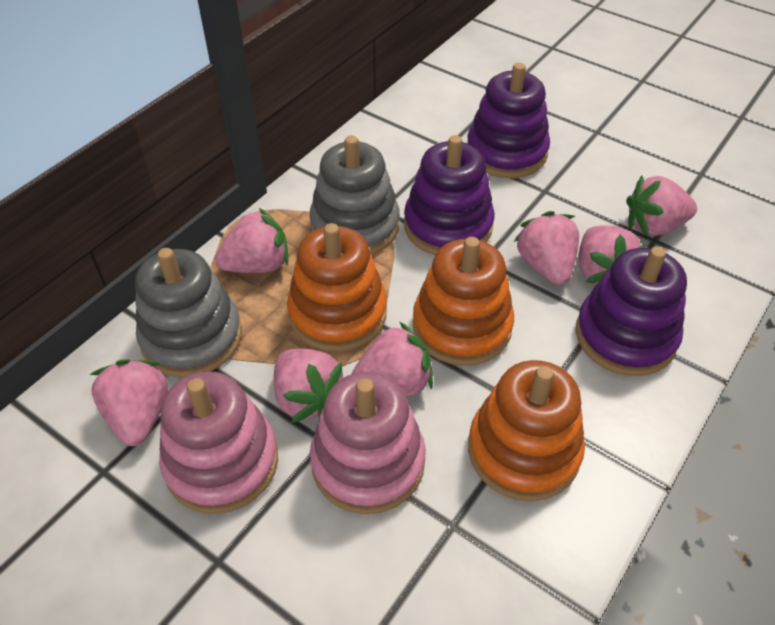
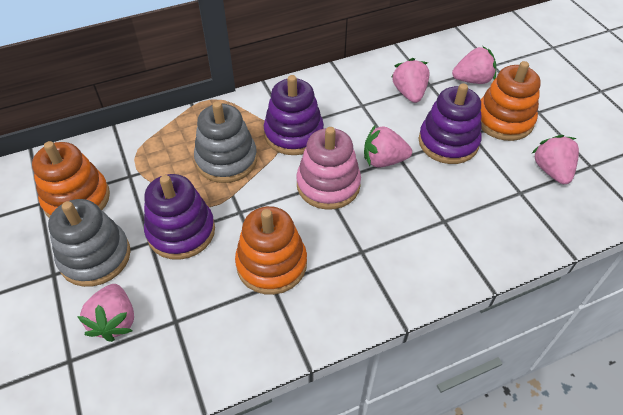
pink stacking toy: 2 -> 1
pink strawberry: 7 -> 5

